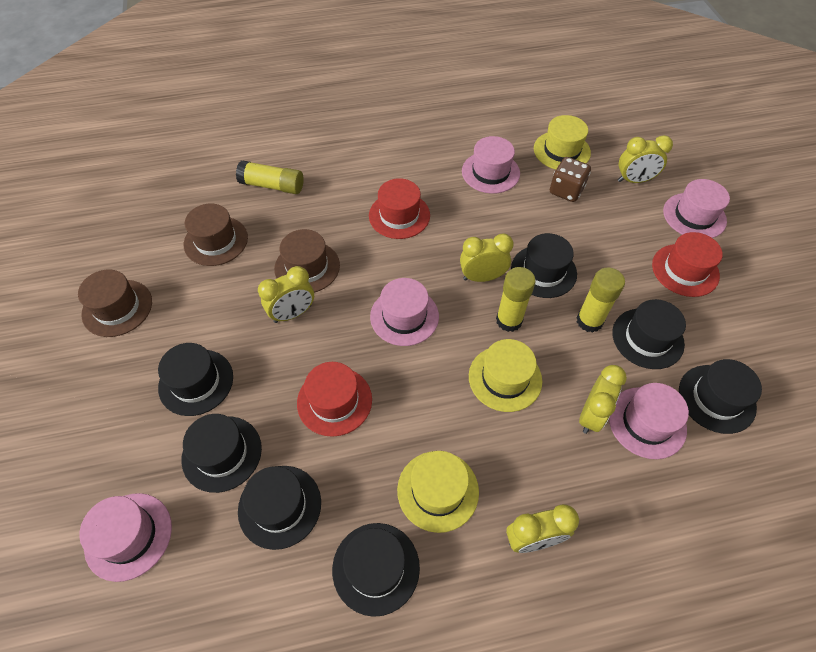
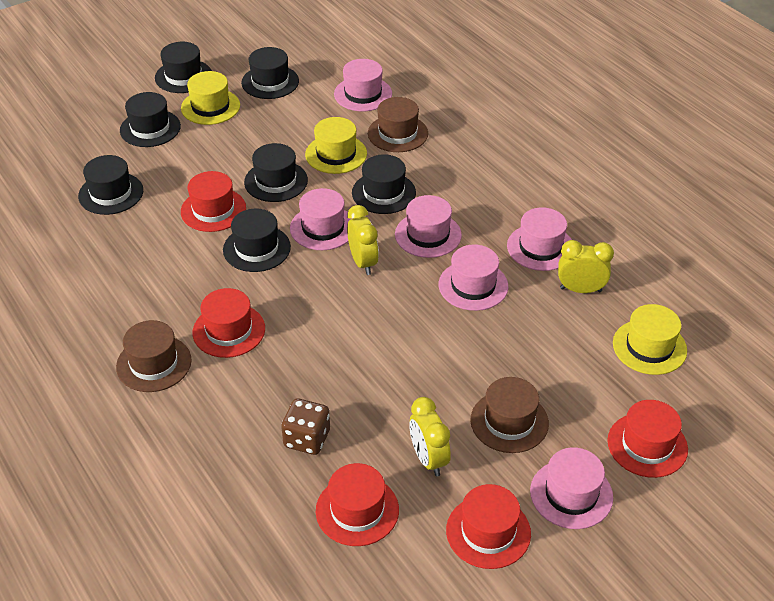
pink hat: 5 -> 6
red hat: 3 -> 5
yellow clock: 5 -> 3
yellow glue stick: 3 -> 0

